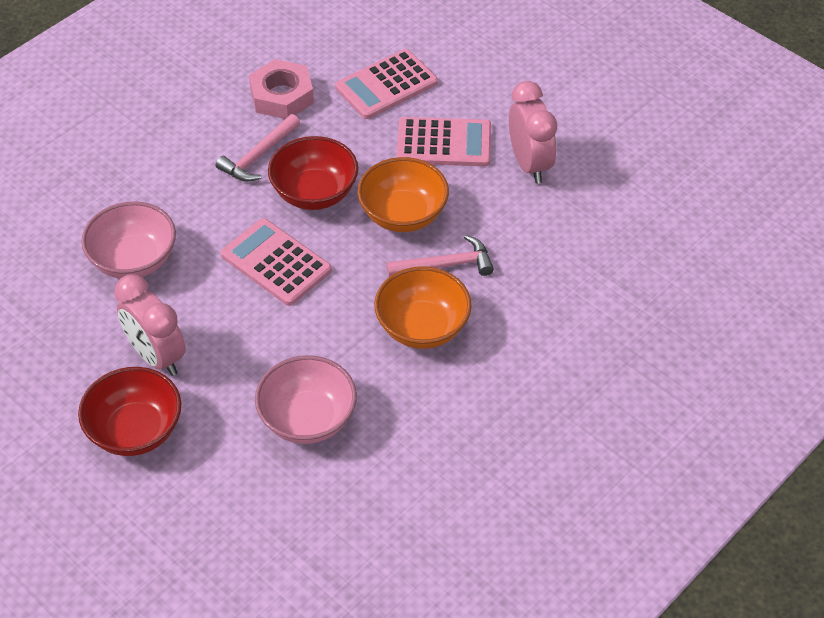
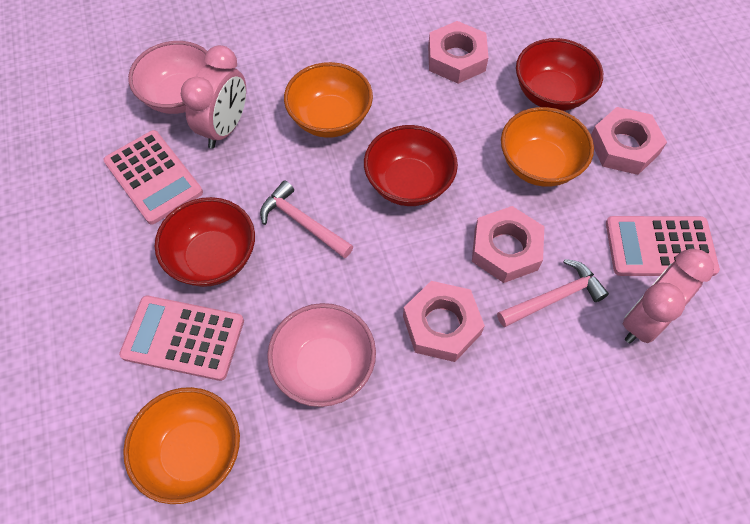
orange bowl: 2 -> 3
pink nut: 1 -> 4
red bowl: 2 -> 3

